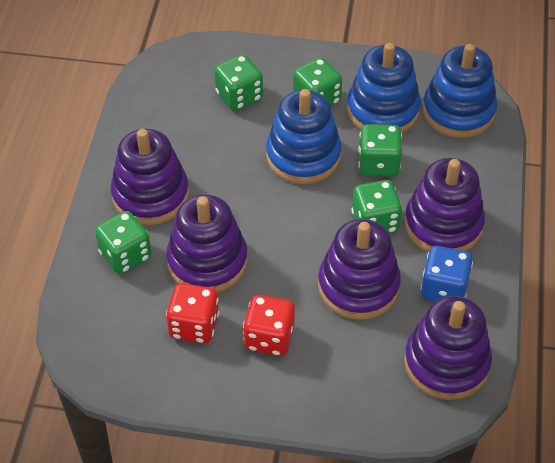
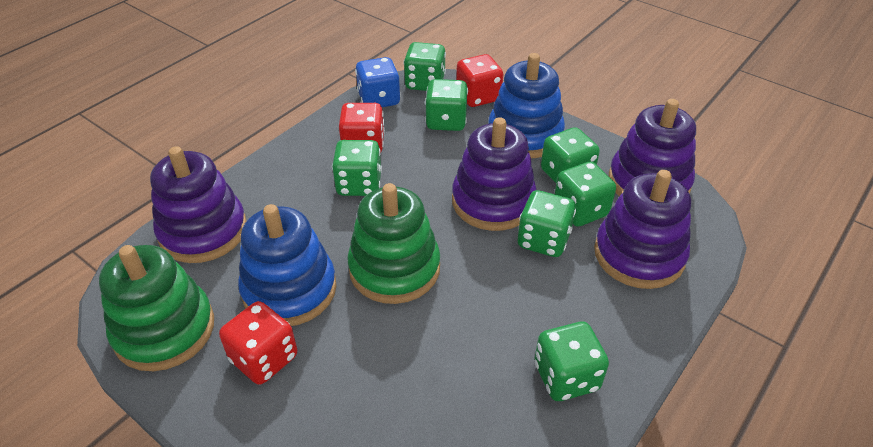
blue stacking toy: 3 -> 2
green dice: 5 -> 7
green stacking toy: 0 -> 2
purple stacking toy: 5 -> 4
red dice: 2 -> 3

